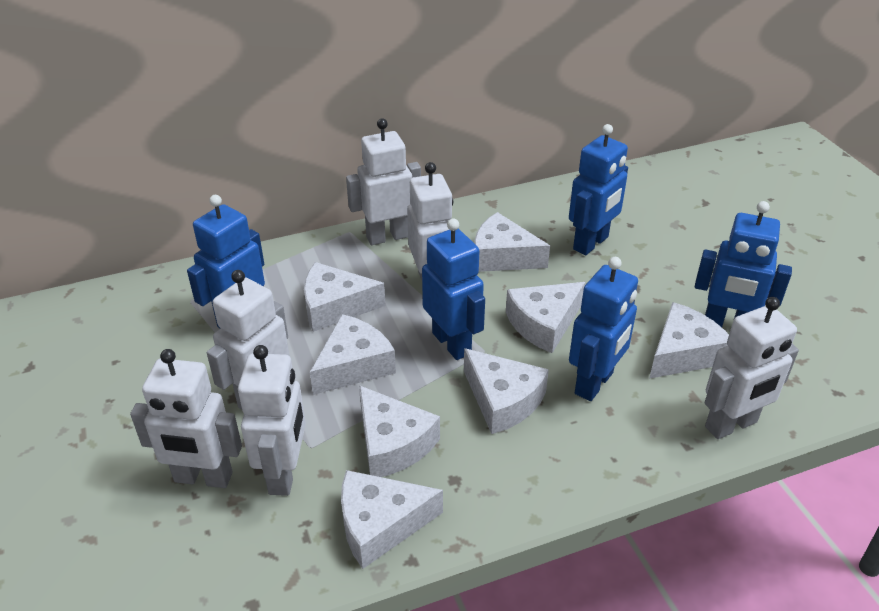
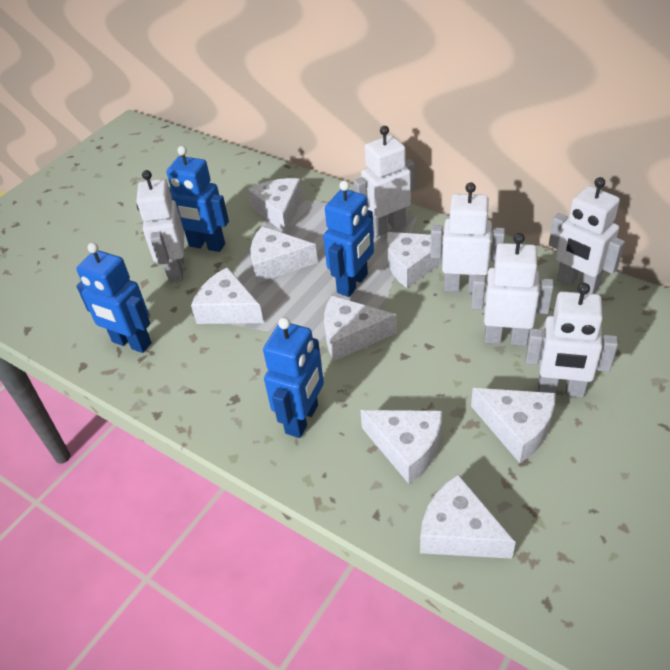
blue robot: 5 -> 4

